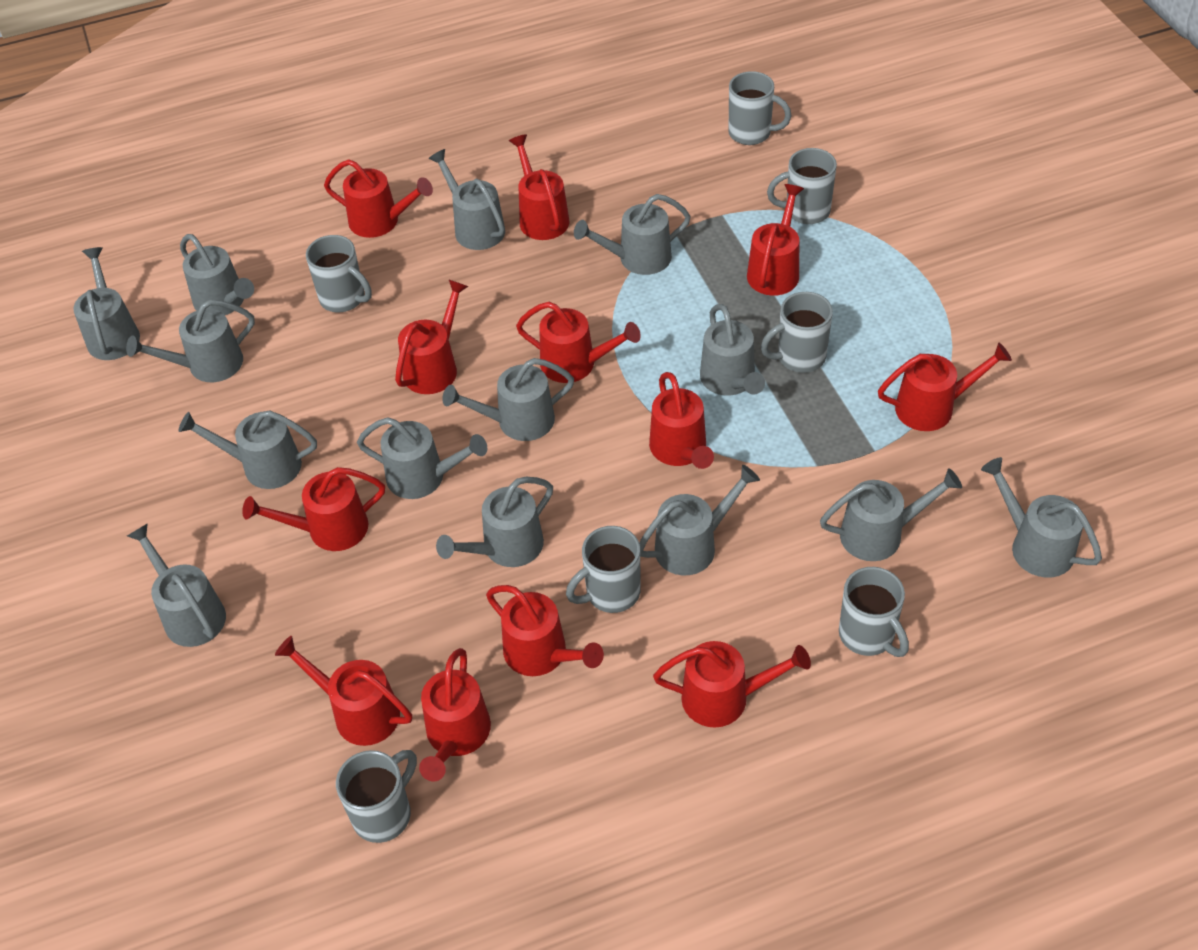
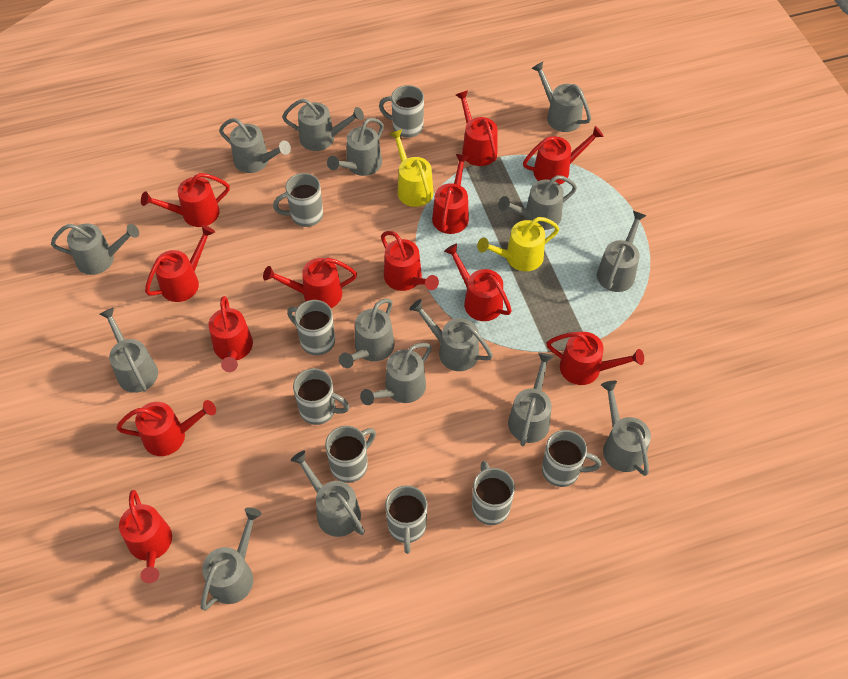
grey mug: 7 -> 8
grey watering can: 14 -> 15
yellow watering can: 0 -> 2

